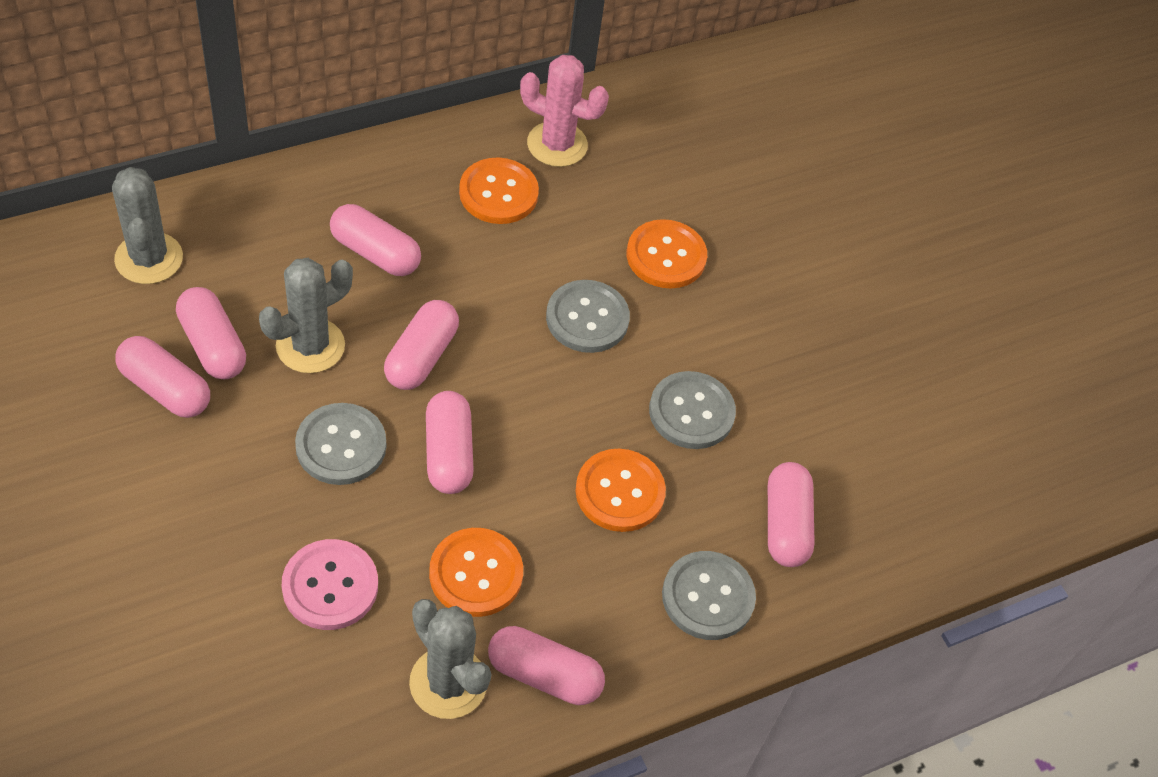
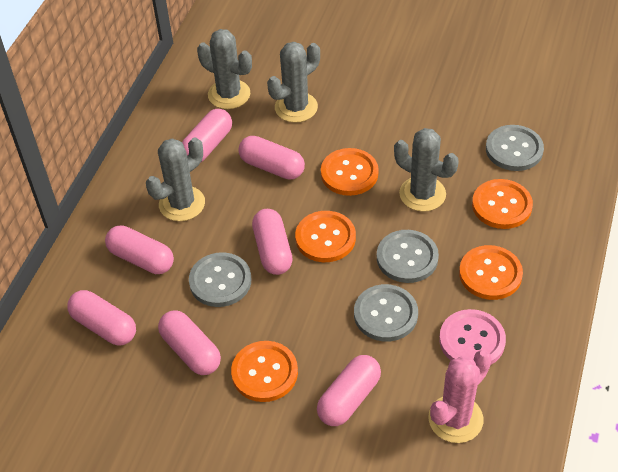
grey cactus: 3 -> 4
orange button: 4 -> 5

